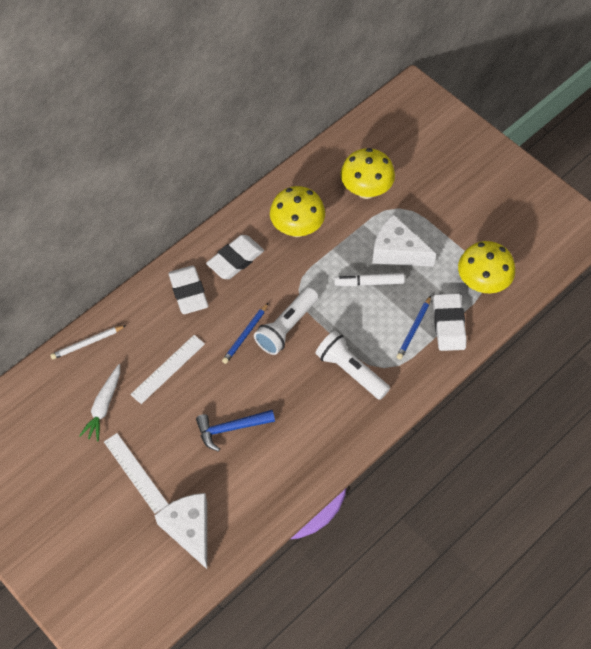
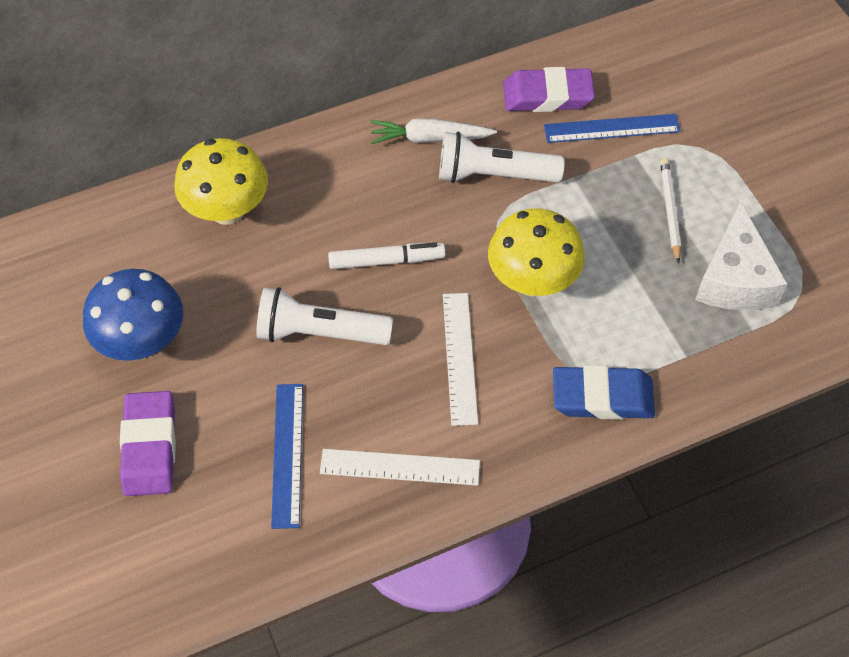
blue eraser: 0 -> 1
blue hammer: 1 -> 0
blue mushroom: 0 -> 1
blue pencil: 2 -> 0
blue ruler: 0 -> 2
purple eraser: 0 -> 2
white cheese: 2 -> 1
white eraser: 3 -> 0
yellow mushroom: 3 -> 2

